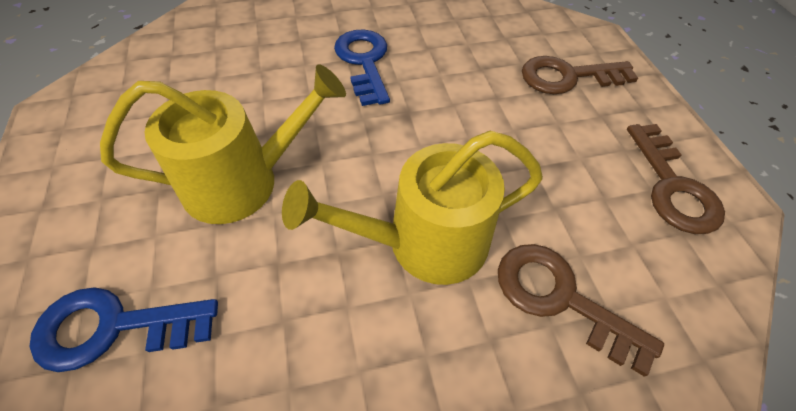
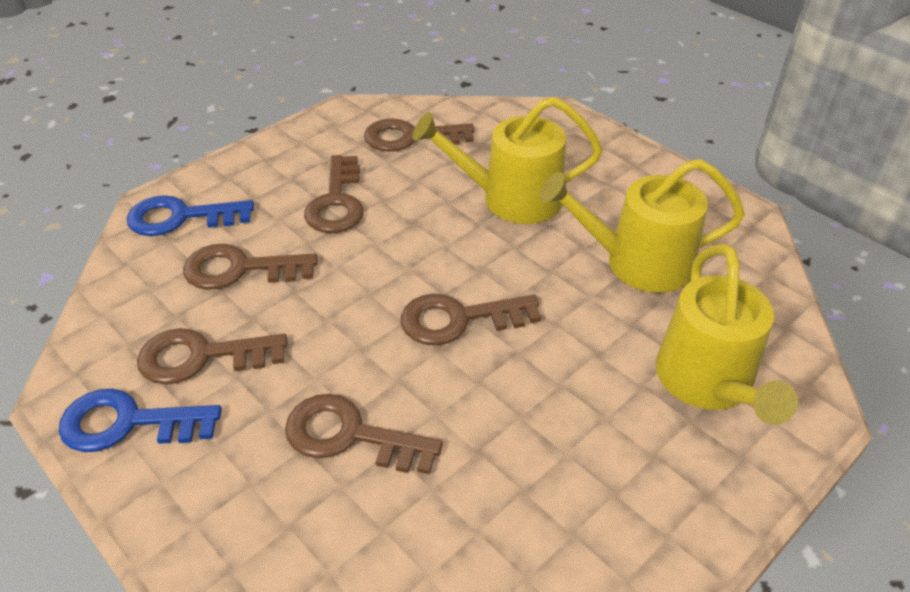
brown key: 3 -> 6
yellow watering can: 2 -> 3

